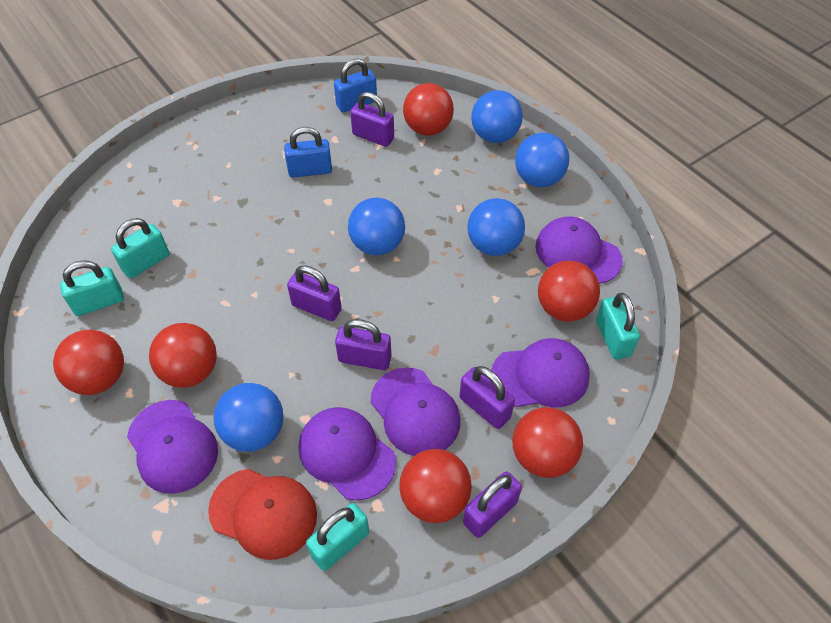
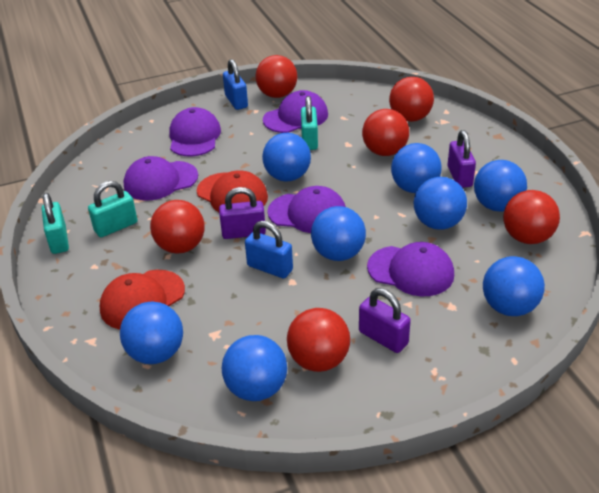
blue ball: 5 -> 8
purple padlock: 5 -> 3
red cap: 1 -> 2
turquoise padlock: 4 -> 3

